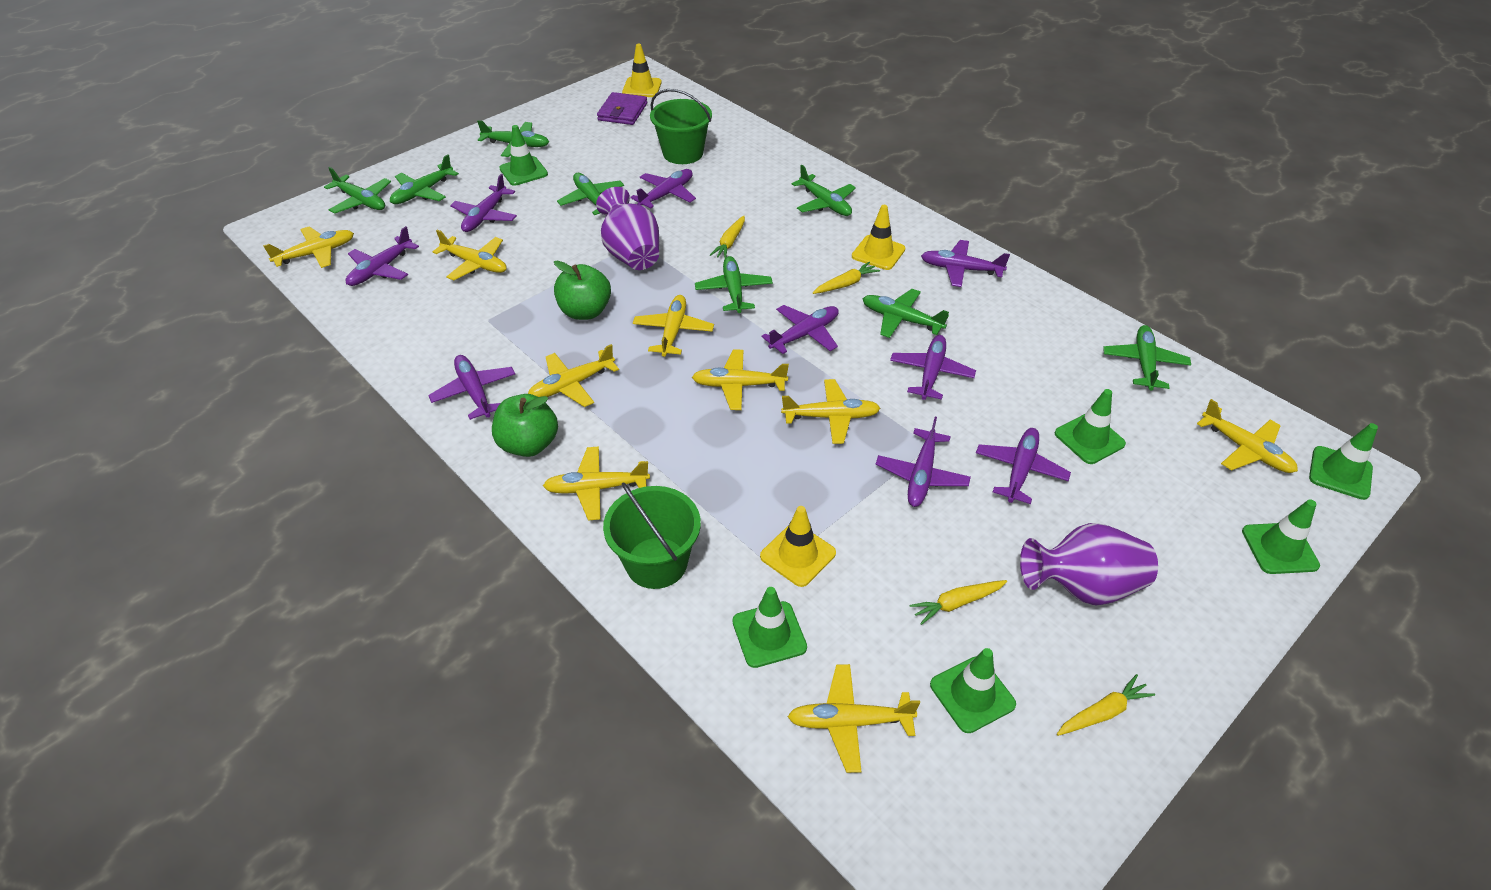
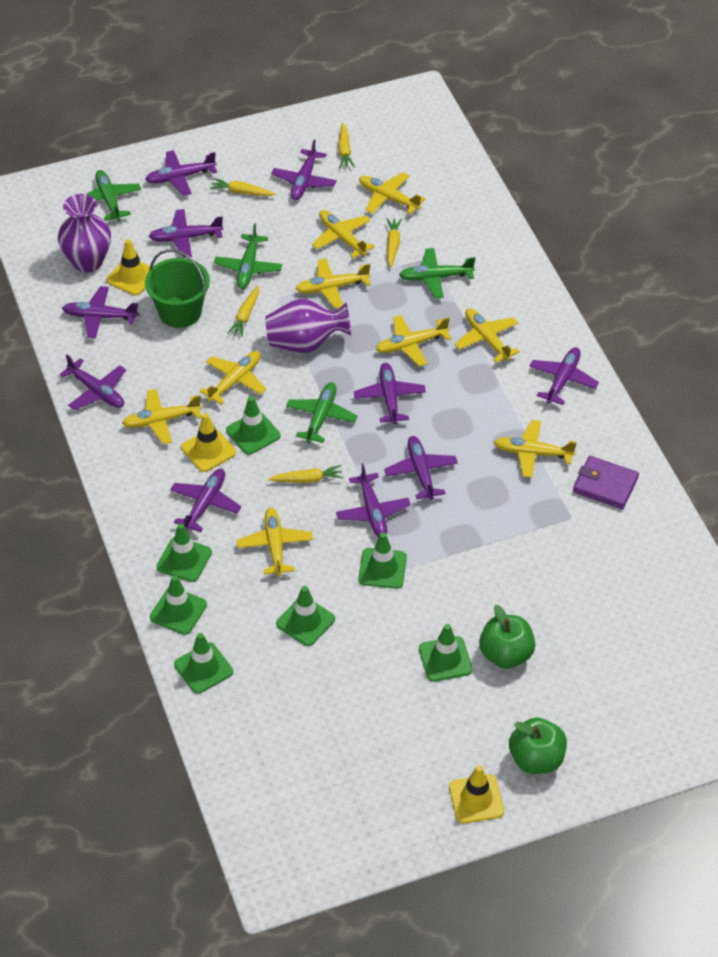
green bucket: 2 -> 1
green plane: 8 -> 4
green traffic cone: 6 -> 7
purple plane: 9 -> 10
yellow carrot: 4 -> 5

